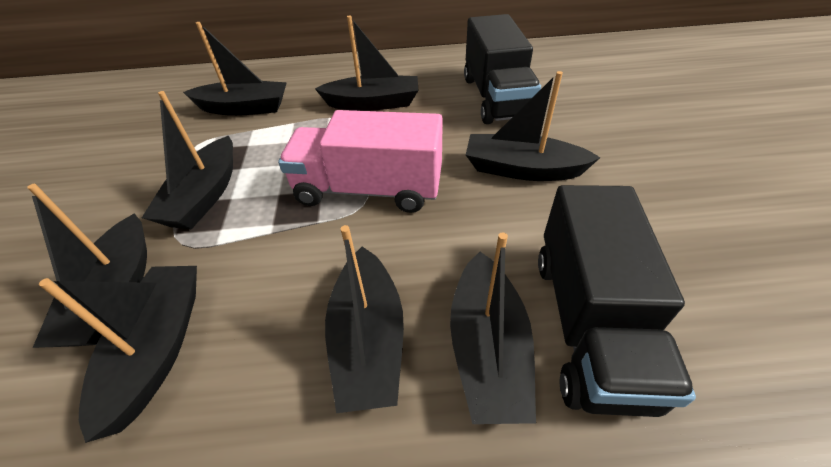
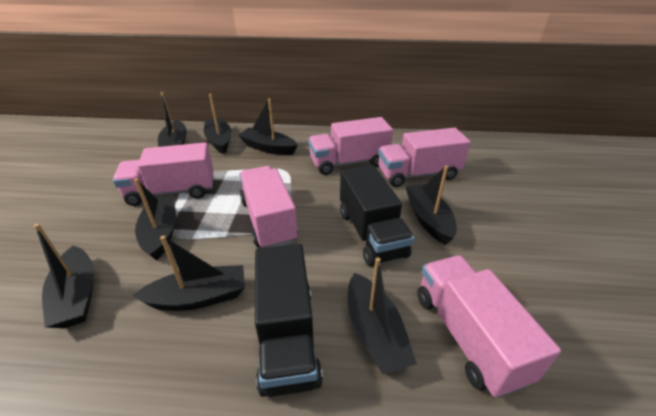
pink truck: 1 -> 5

